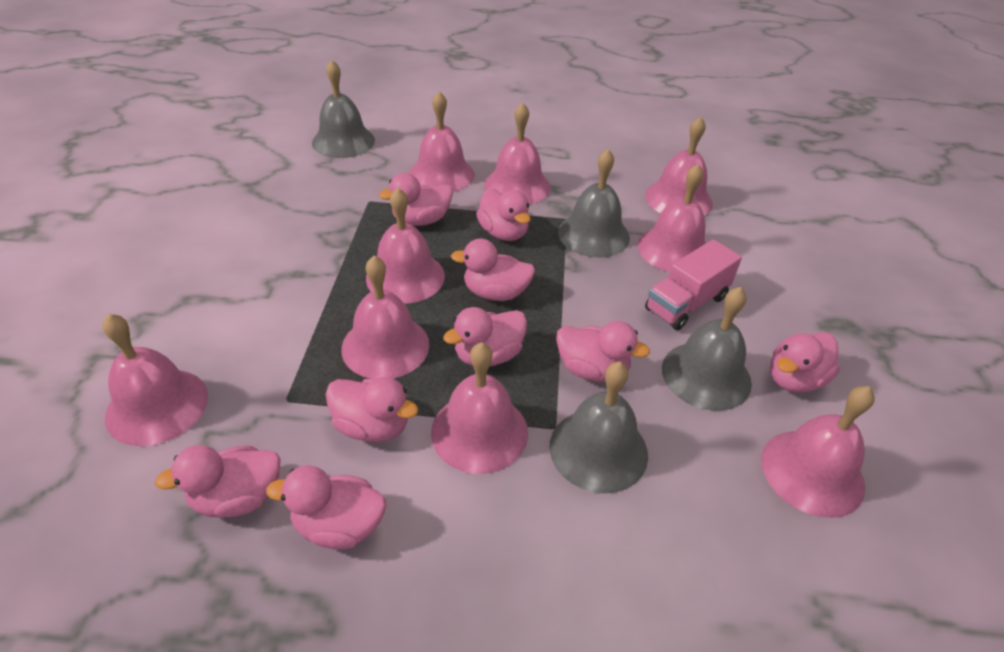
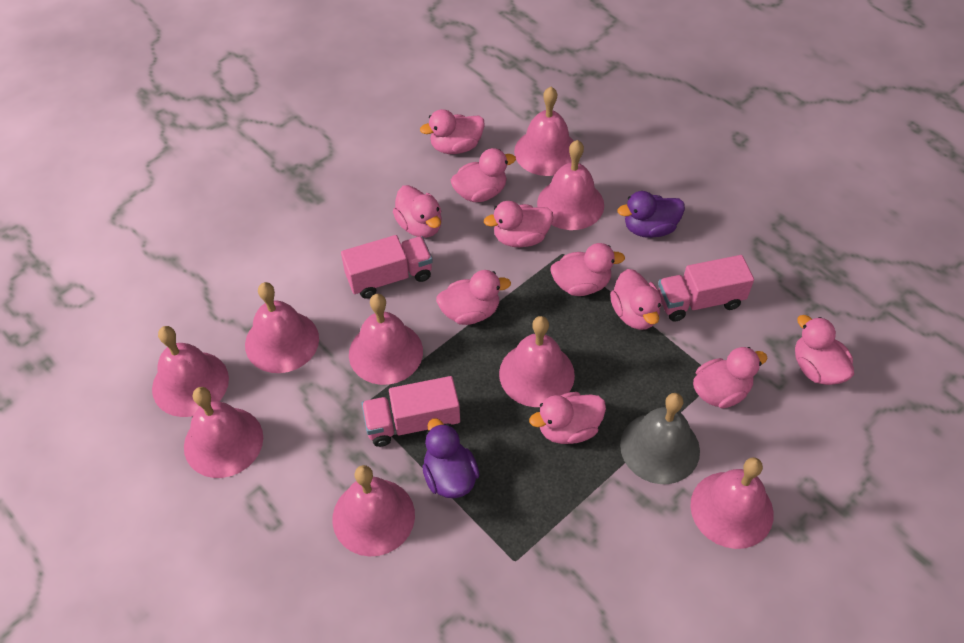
grey bell: 4 -> 1
pink duck: 9 -> 10
pink truck: 1 -> 3
purple duck: 0 -> 2

